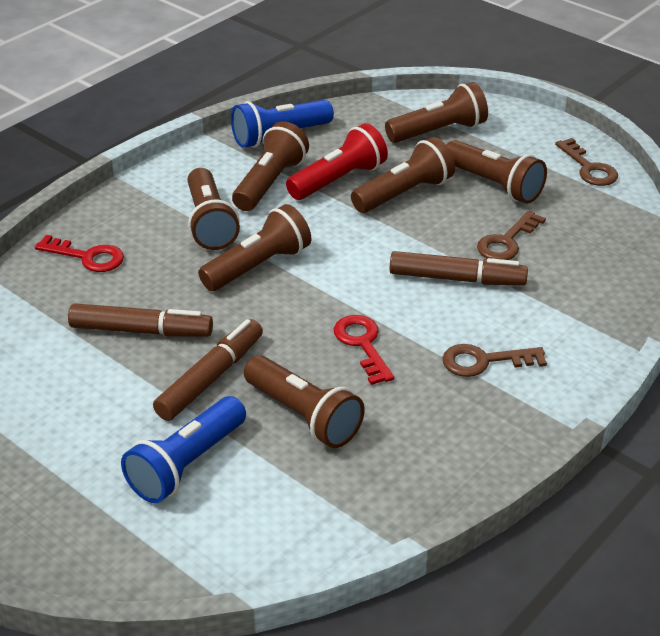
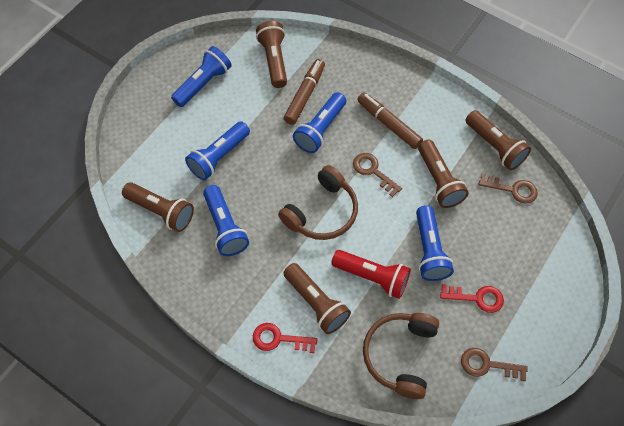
blue flashlight: 2 -> 5
brown flashlight: 7 -> 5
brown headphones: 0 -> 2
brown marker: 3 -> 2

